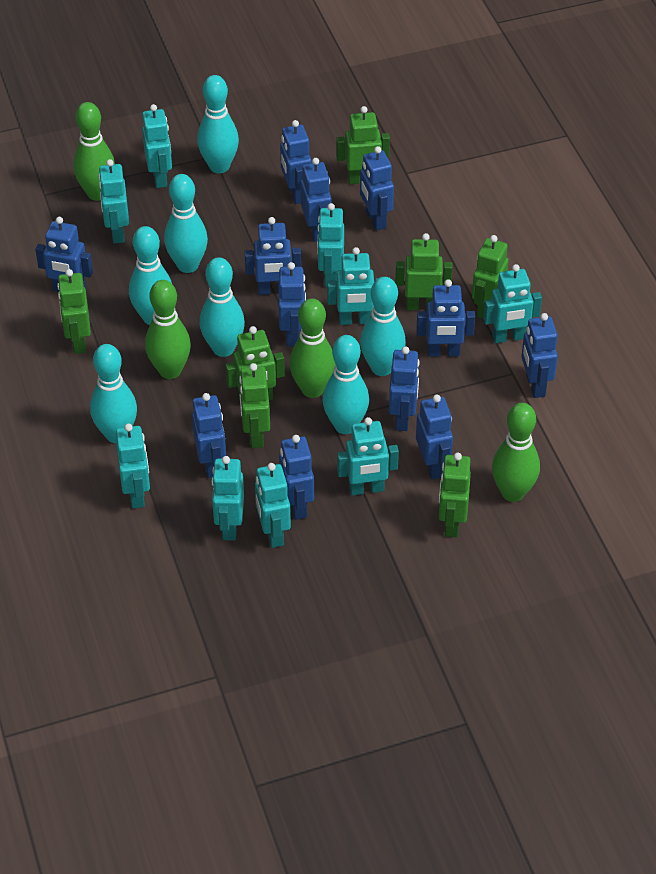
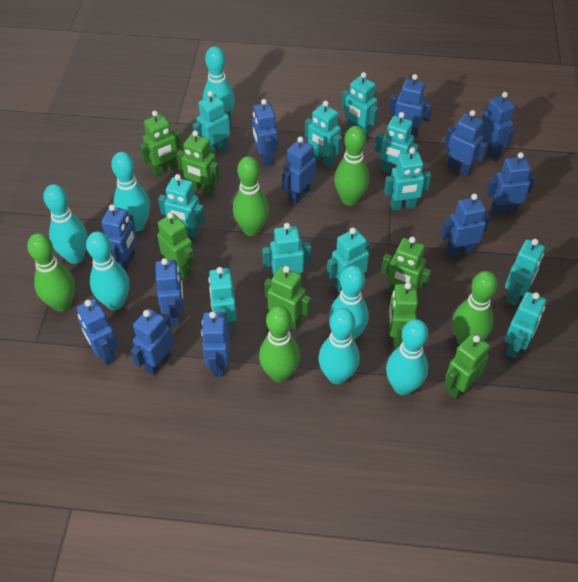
green bowling pin: 4 -> 5
turquoise robot: 9 -> 11

